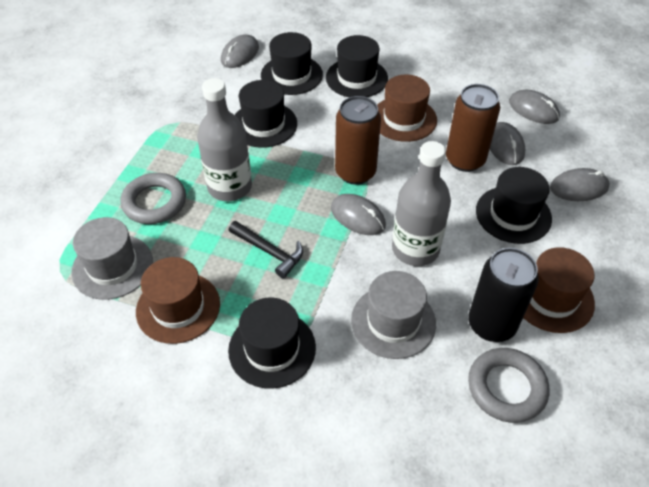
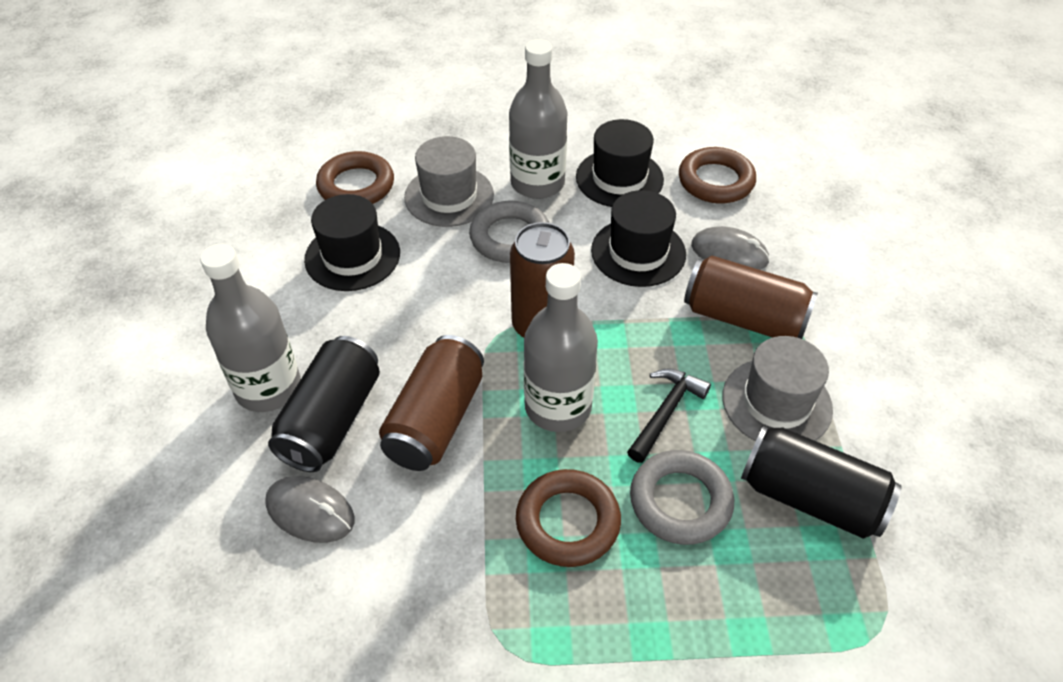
black can: 1 -> 2
black hat: 5 -> 3
brown can: 2 -> 3
brown hat: 3 -> 0
brown ring: 0 -> 3
grey bottle: 2 -> 3
grey mouse: 5 -> 2

